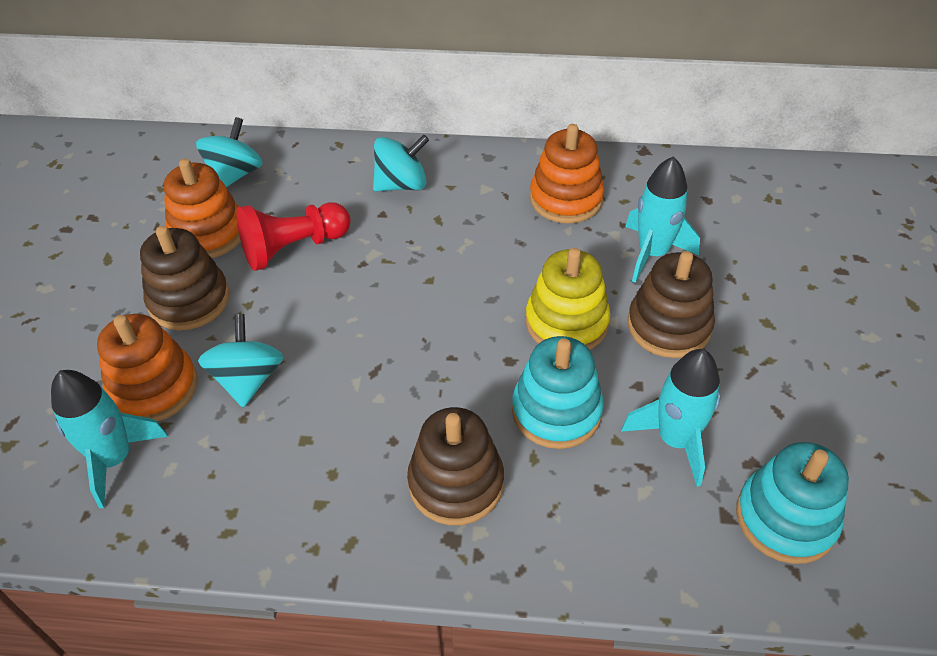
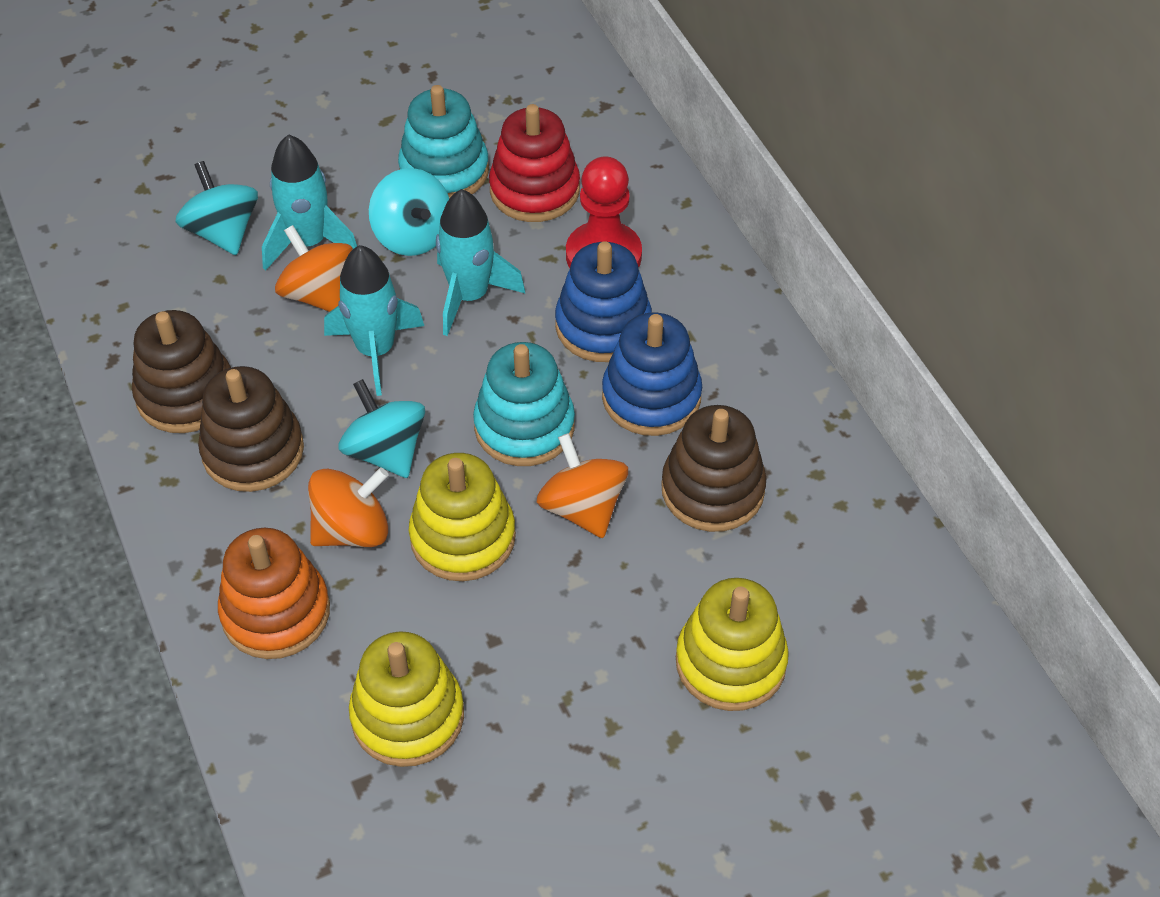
blue stacking toy: 0 -> 2
orange spinning top: 0 -> 3
orange stacking toy: 3 -> 1
red stacking toy: 0 -> 1
yellow stacking toy: 1 -> 3

